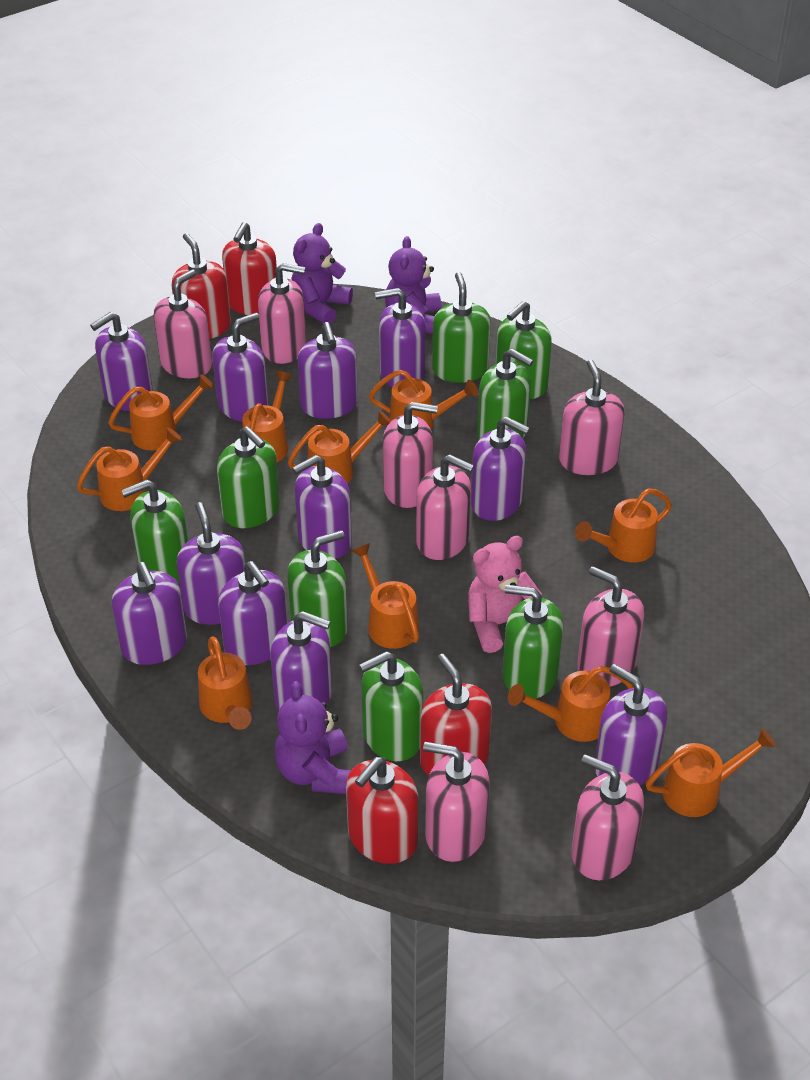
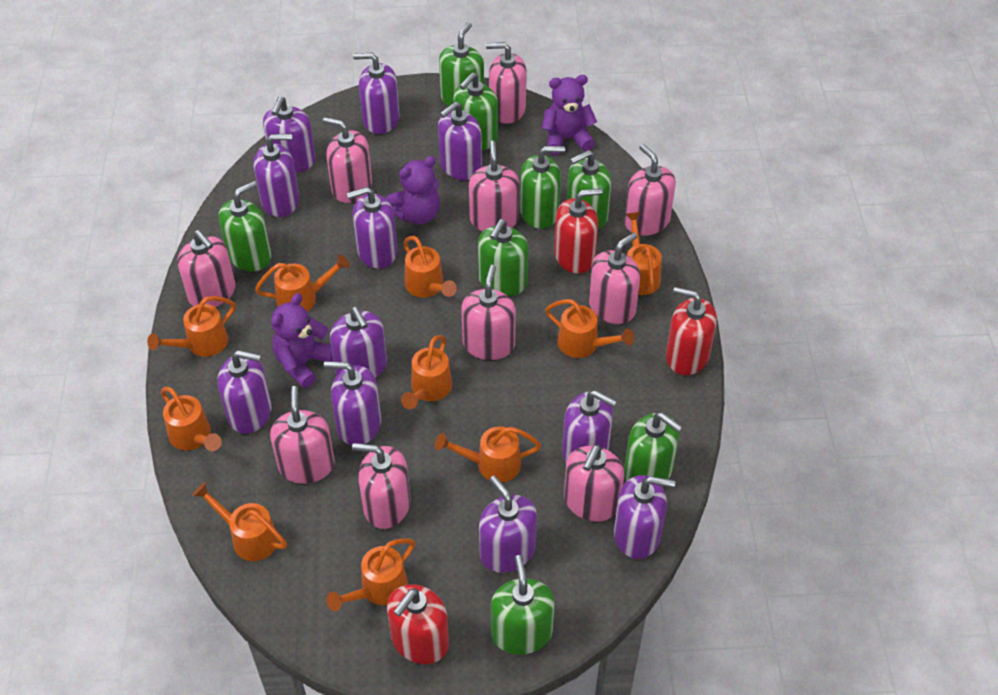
pink soap dispenser: 8 -> 10
pink teddy bear: 1 -> 0
red soap dispenser: 4 -> 3

